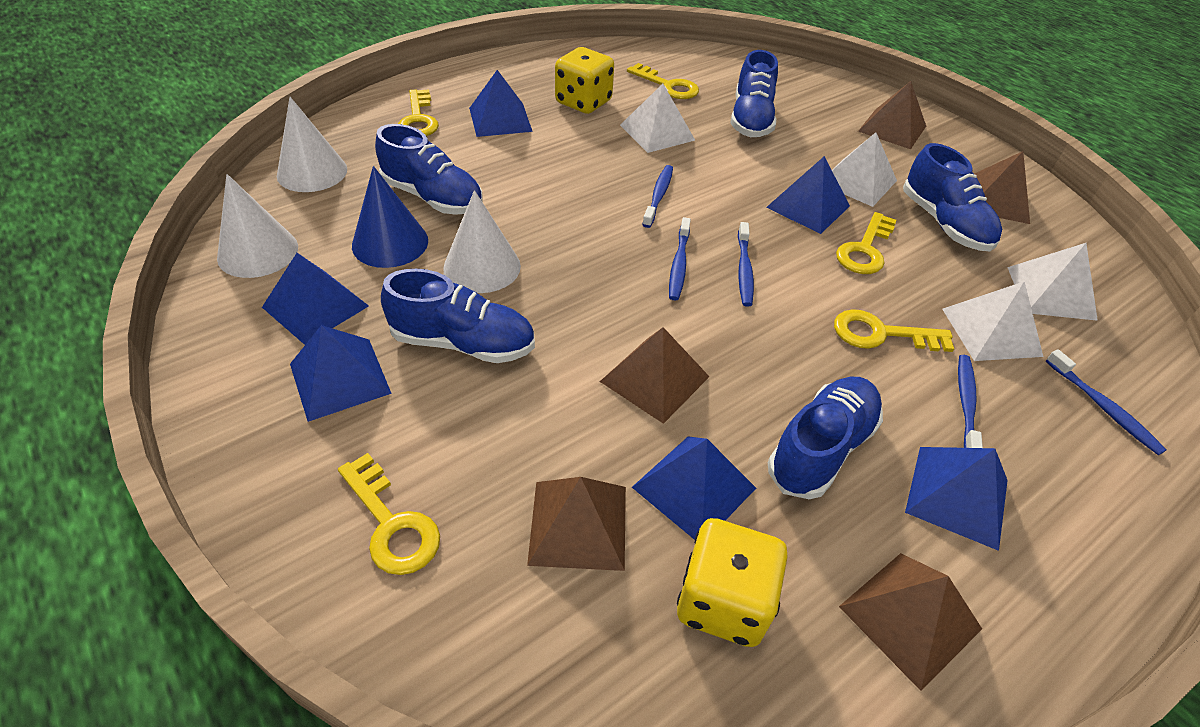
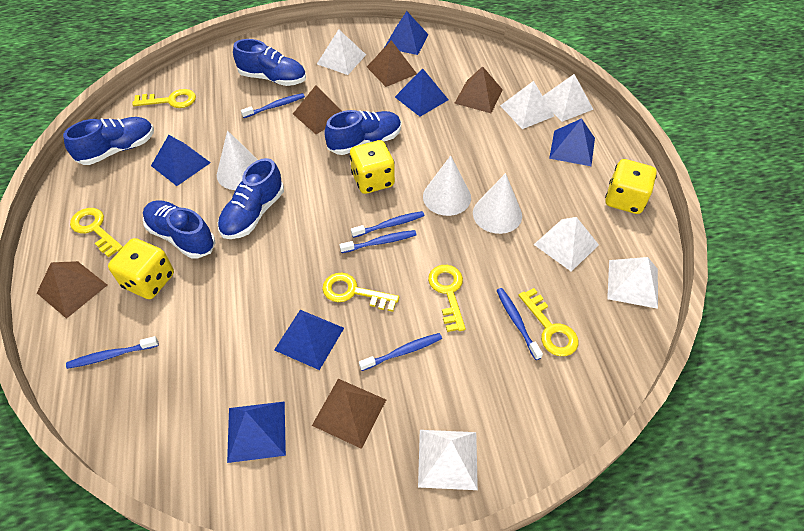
blue cone: 1 -> 0
blue toothbrush: 5 -> 6
white pyramid: 4 -> 6
yellow dice: 2 -> 3

